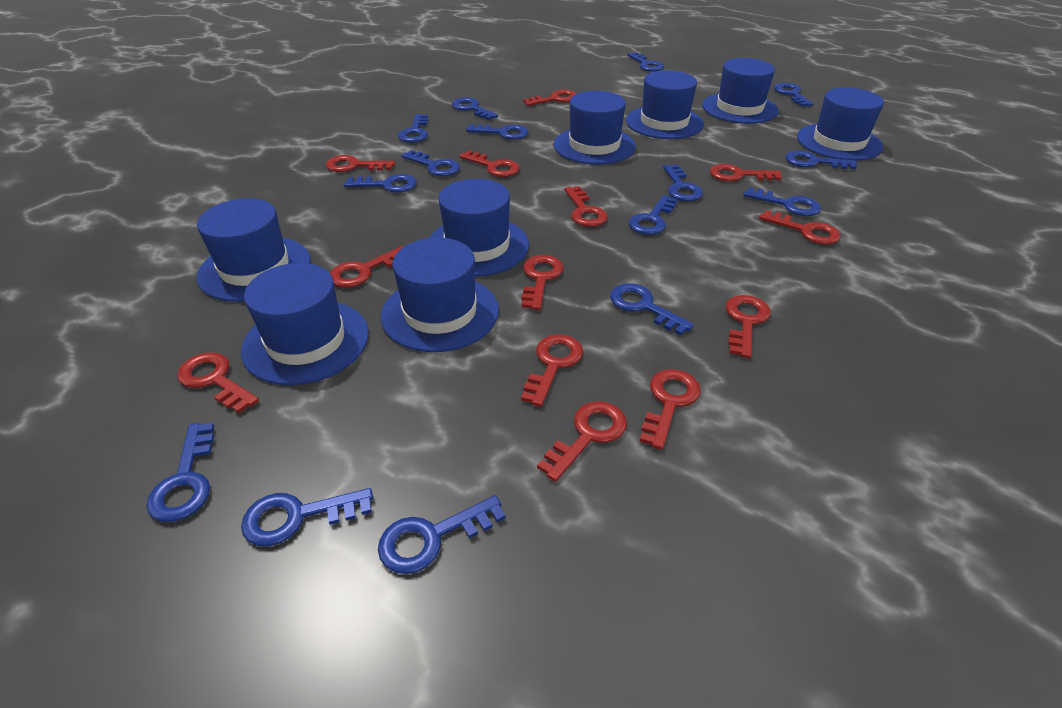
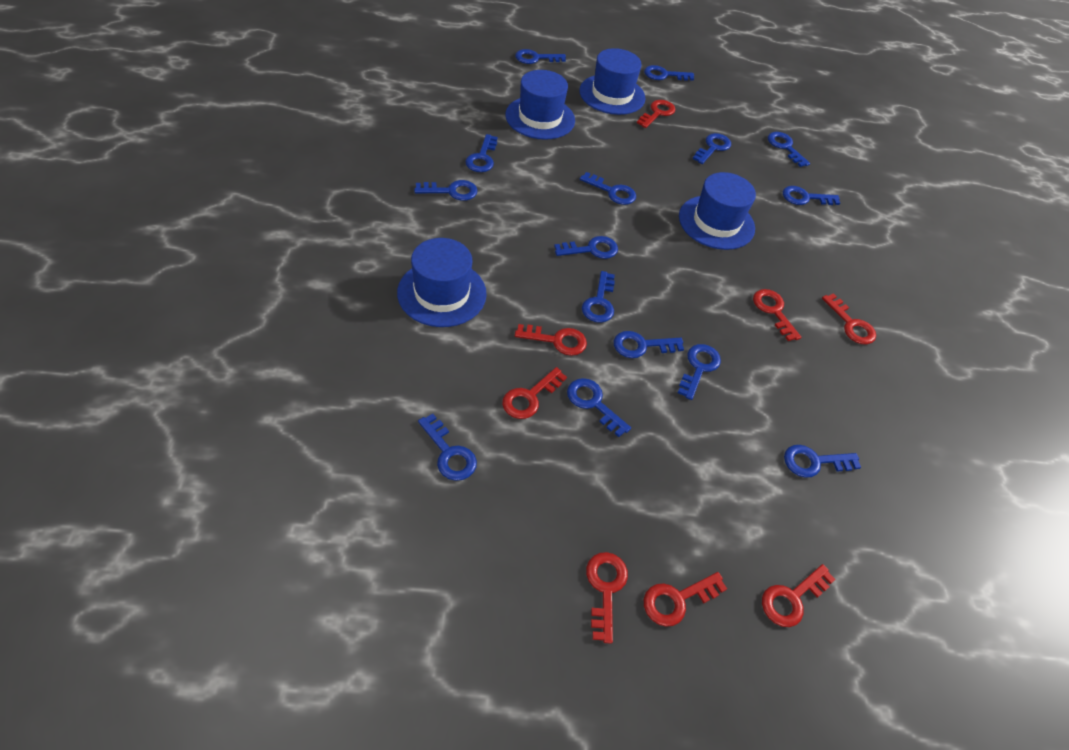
blue hat: 8 -> 4
red key: 13 -> 8

